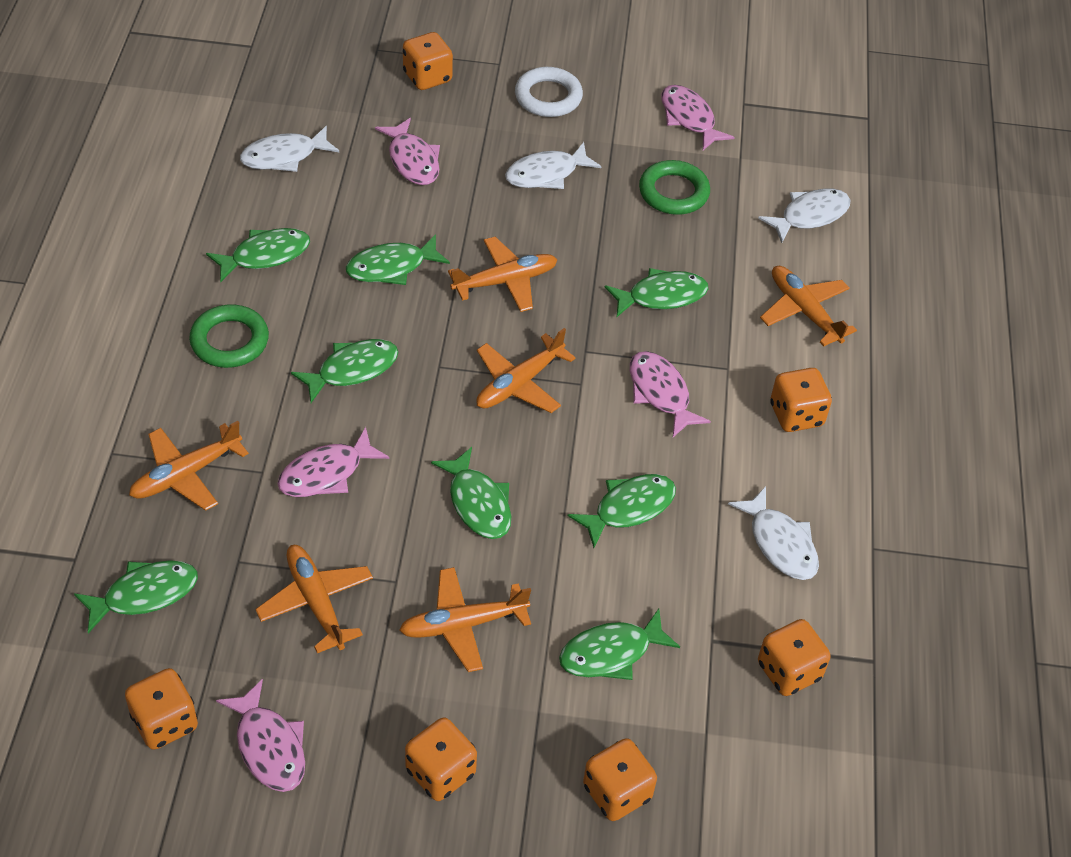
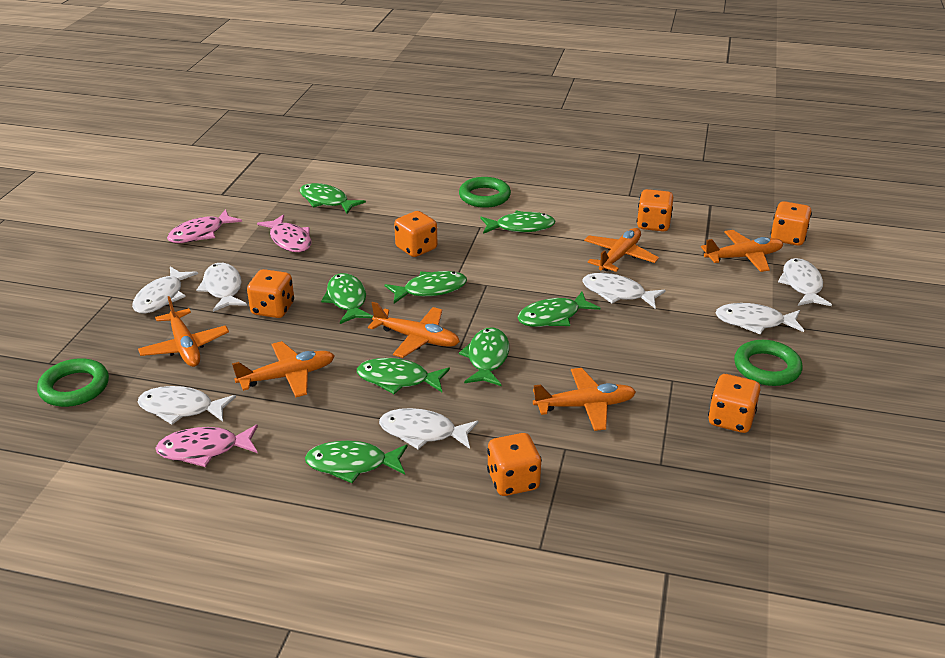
green ring: 2 -> 3
pink fish: 5 -> 3
white fish: 4 -> 7
white ring: 1 -> 0

